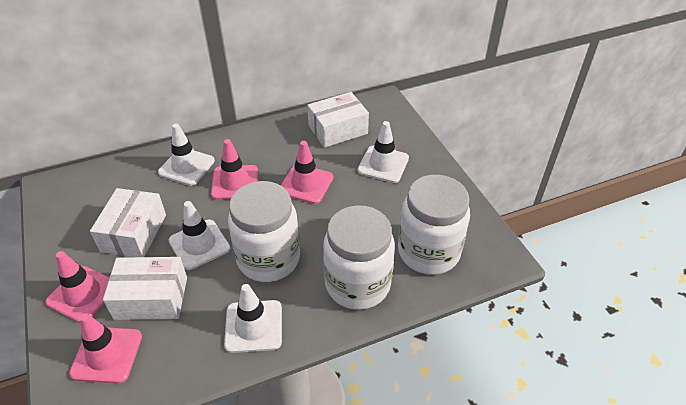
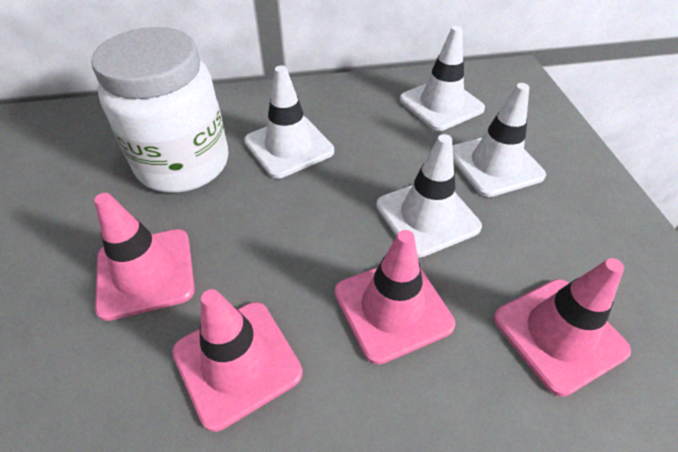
white box: 3 -> 0
white jar: 3 -> 1

